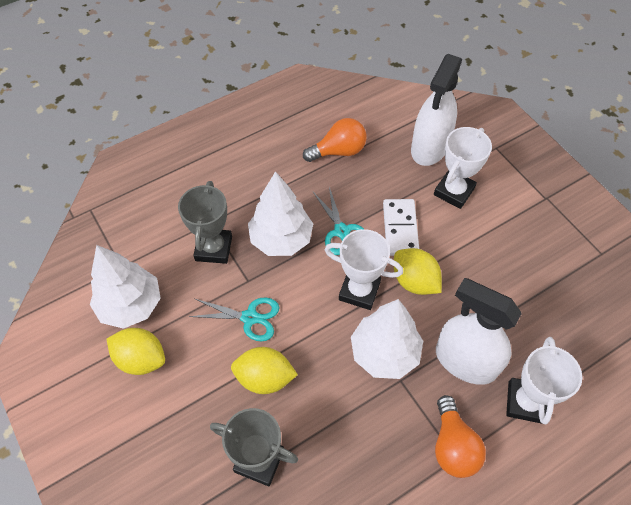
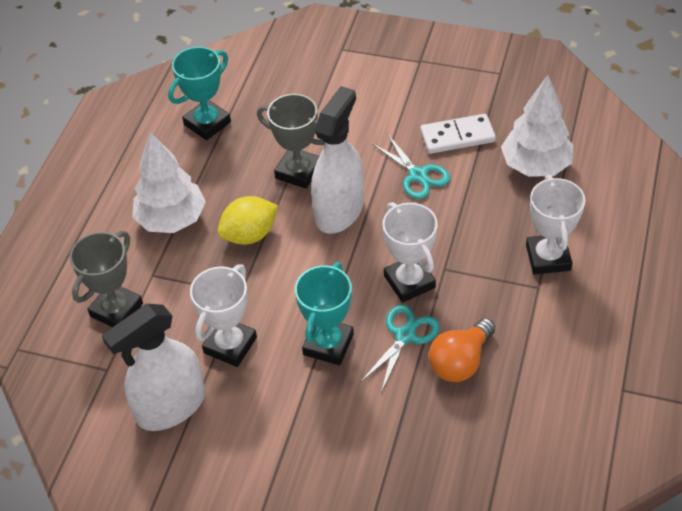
orange light bulb: 2 -> 1
turquoise trophy: 0 -> 2
white tree: 3 -> 2
yellow lemon: 3 -> 1

